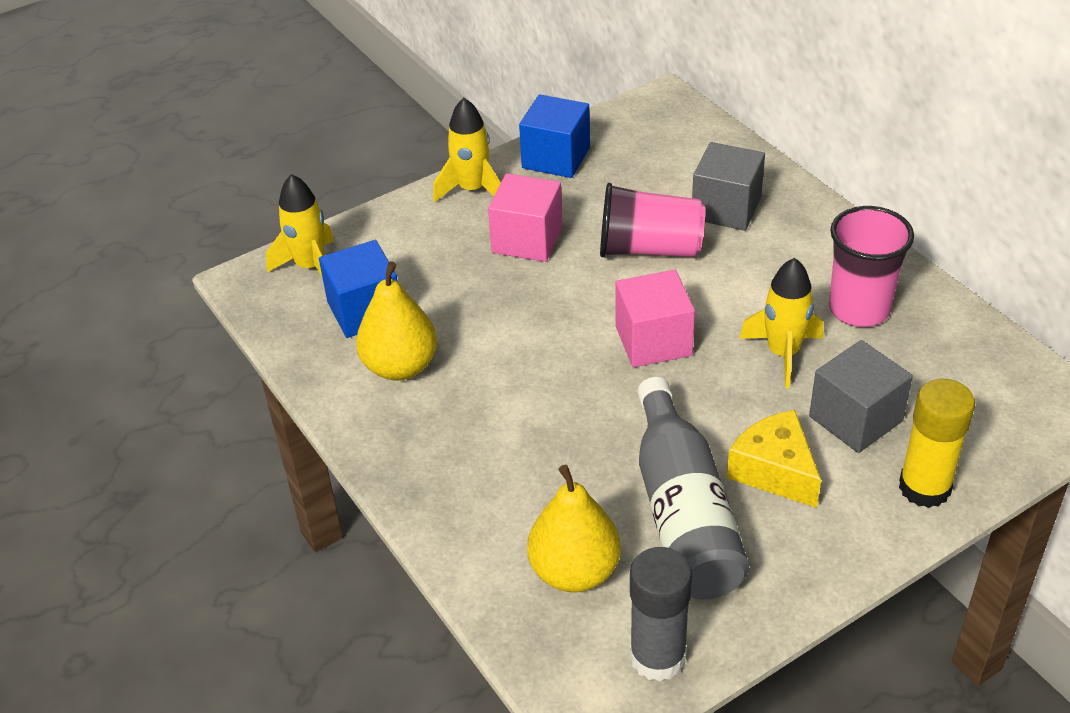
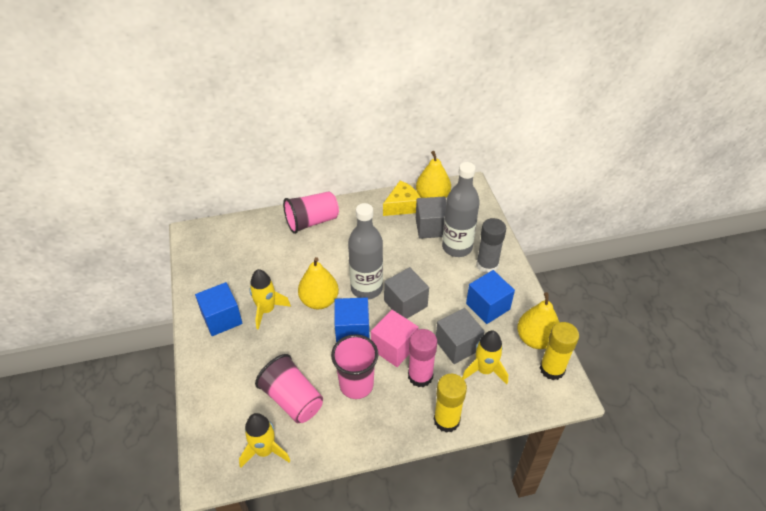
blue cube: 2 -> 3
grey bottle: 1 -> 2
grey cube: 2 -> 3
pink cube: 2 -> 1
pink cup: 2 -> 3
pink glue stick: 0 -> 1
yellow glue stick: 1 -> 2
yellow pear: 2 -> 3

